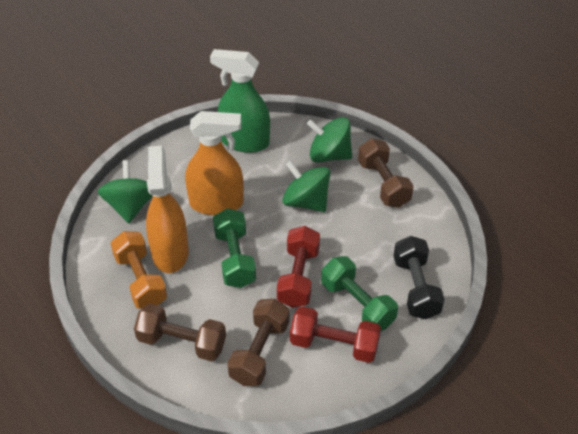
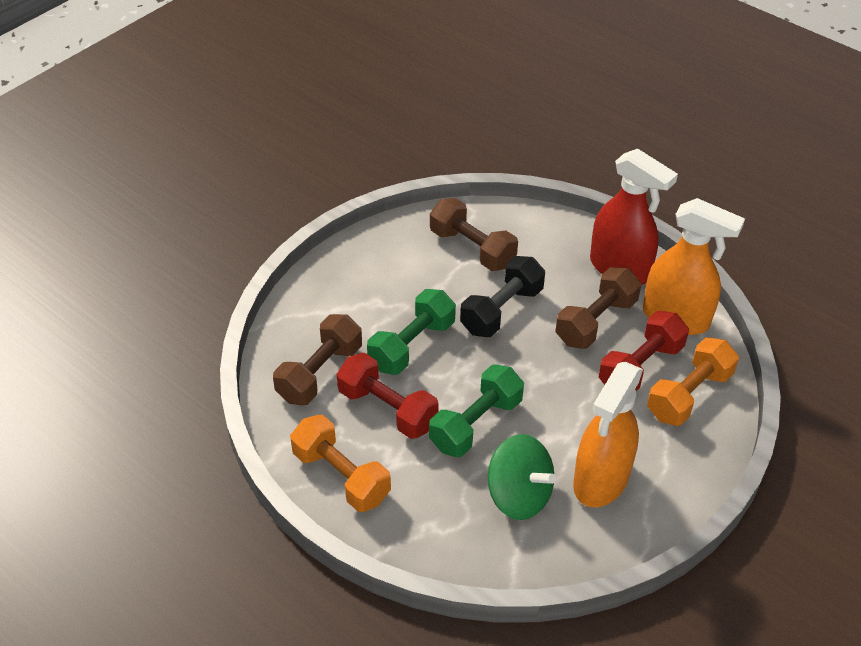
green spinning top: 3 -> 1
green spray bottle: 1 -> 0
orange dumbbell: 1 -> 2
red spray bottle: 0 -> 1

